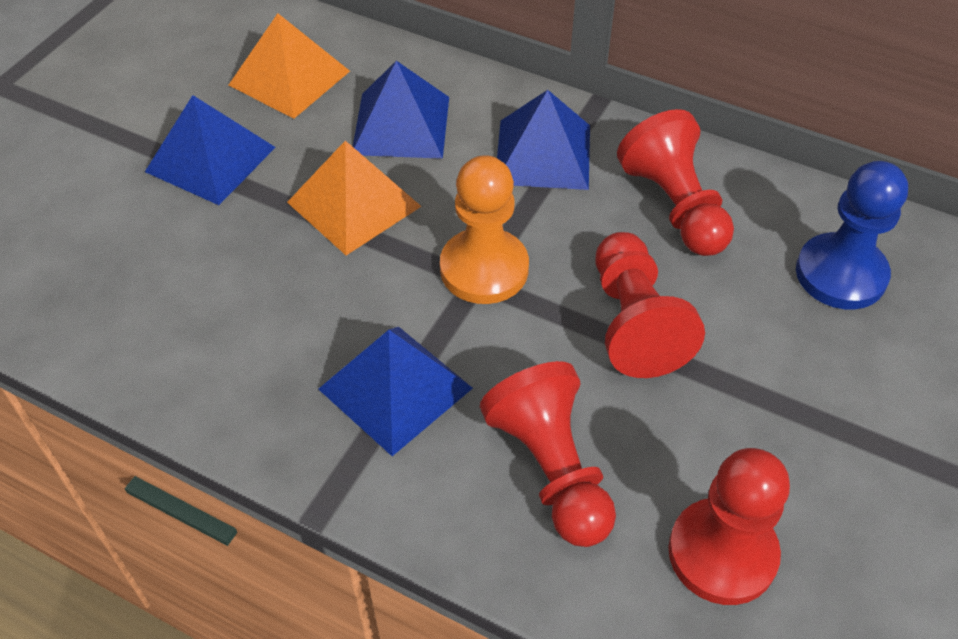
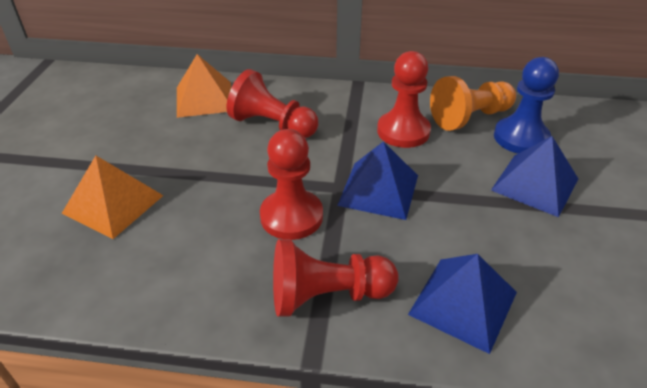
blue pyramid: 4 -> 3

